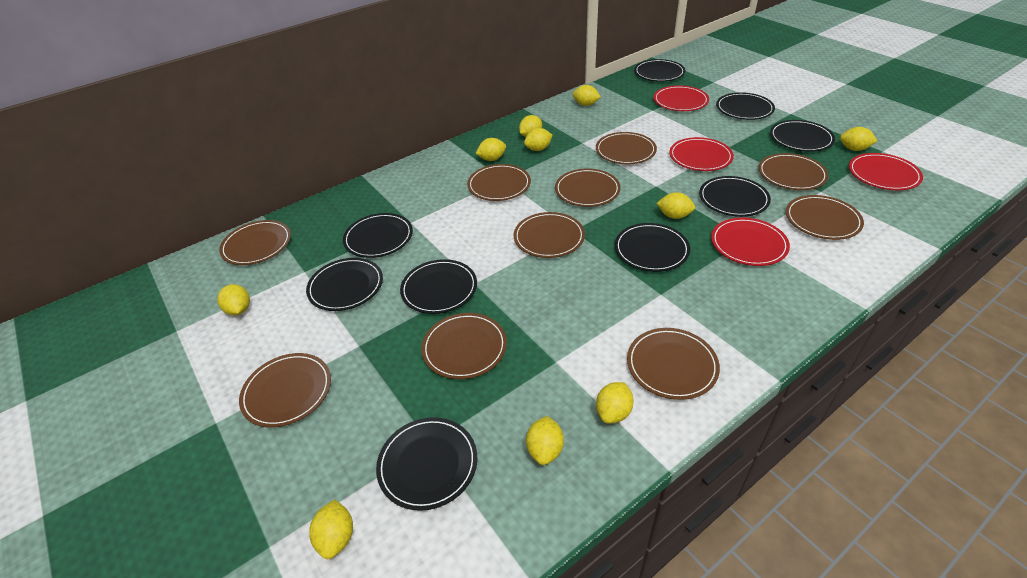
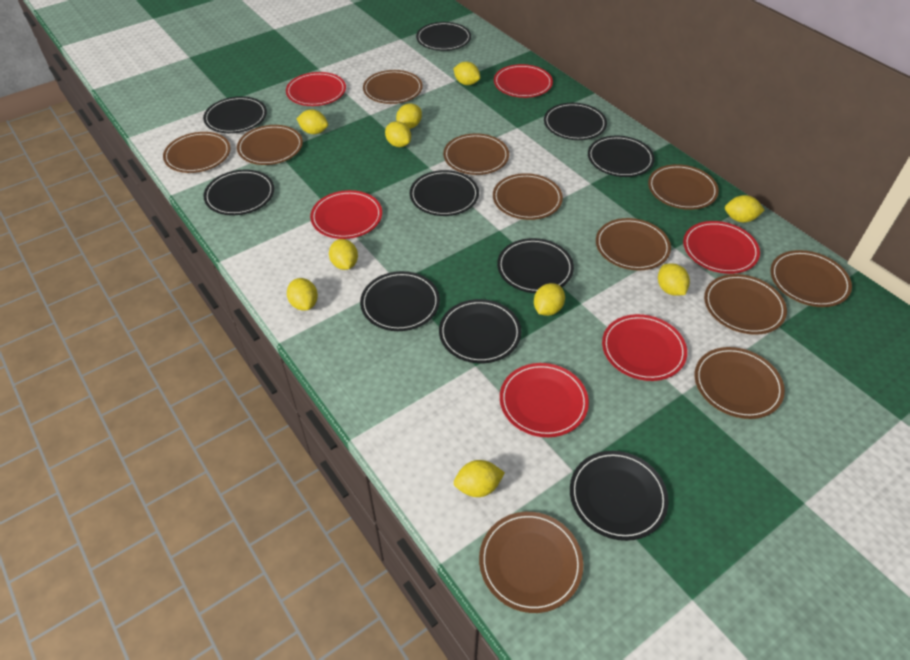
black plate: 9 -> 10
brown plate: 10 -> 11
red plate: 4 -> 6

